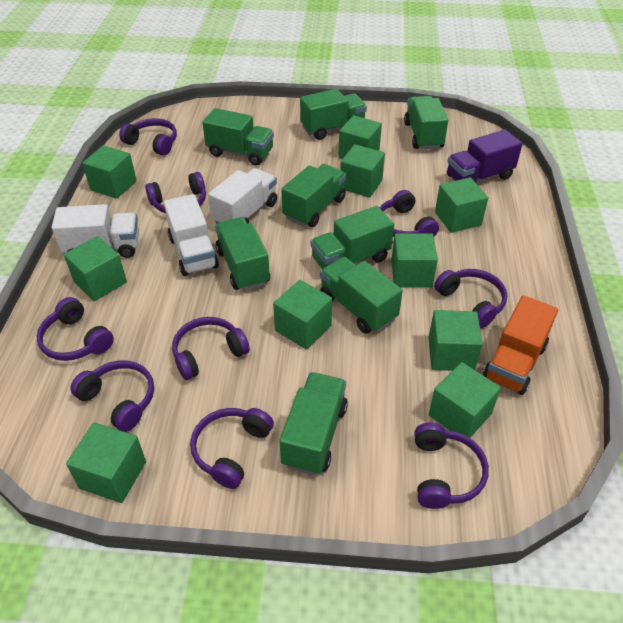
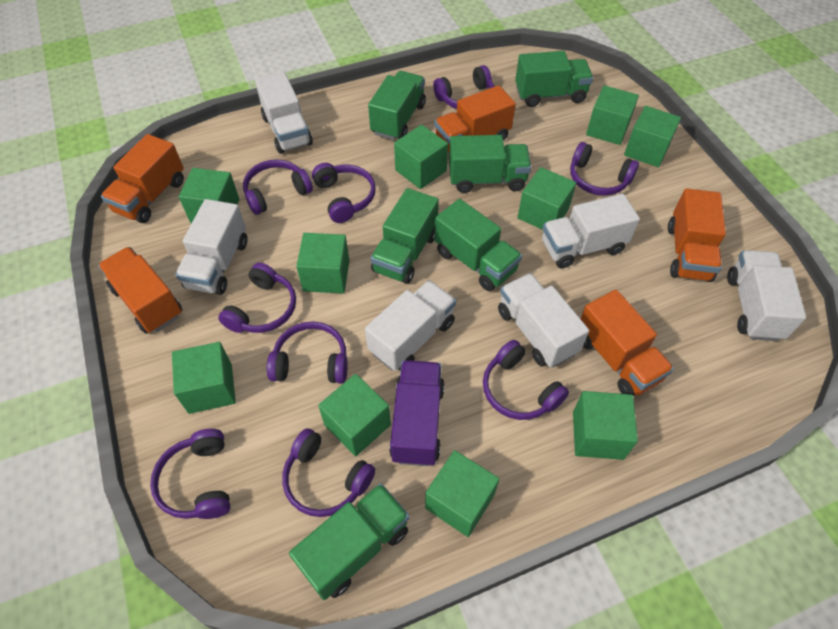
green truck: 8 -> 6
orange truck: 1 -> 5
white truck: 3 -> 6

